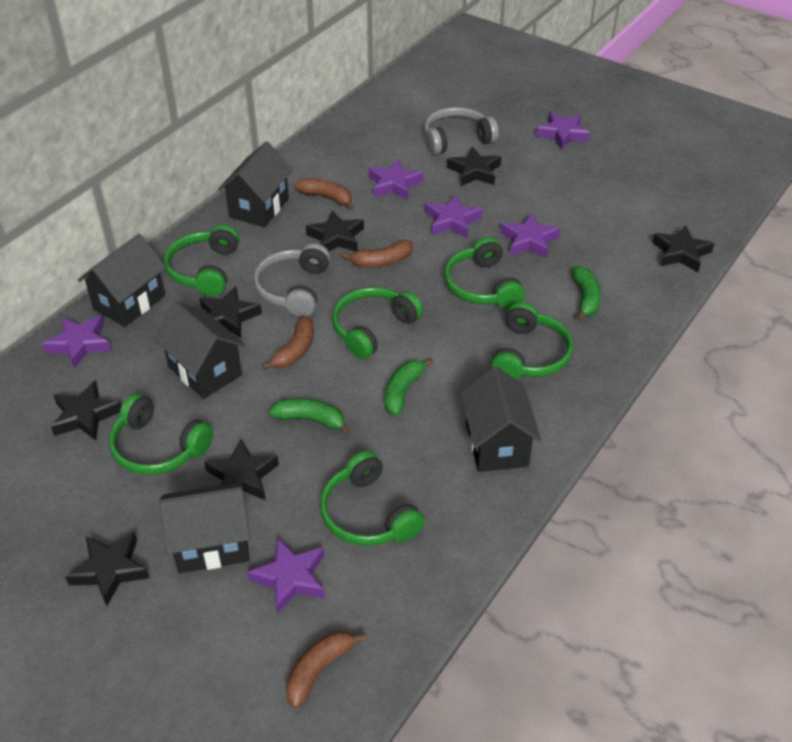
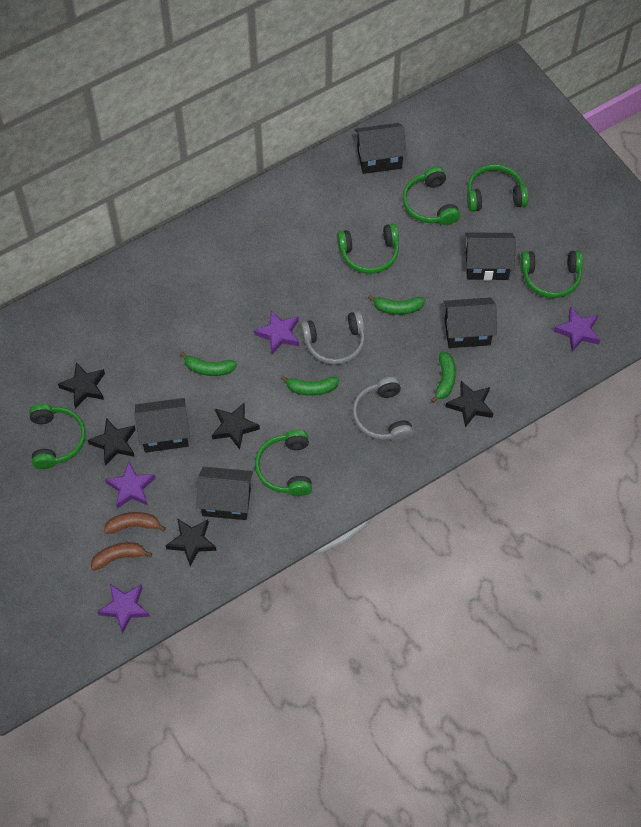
black star: 7 -> 5
brown banana: 4 -> 2
green banana: 3 -> 4
purple star: 6 -> 4

